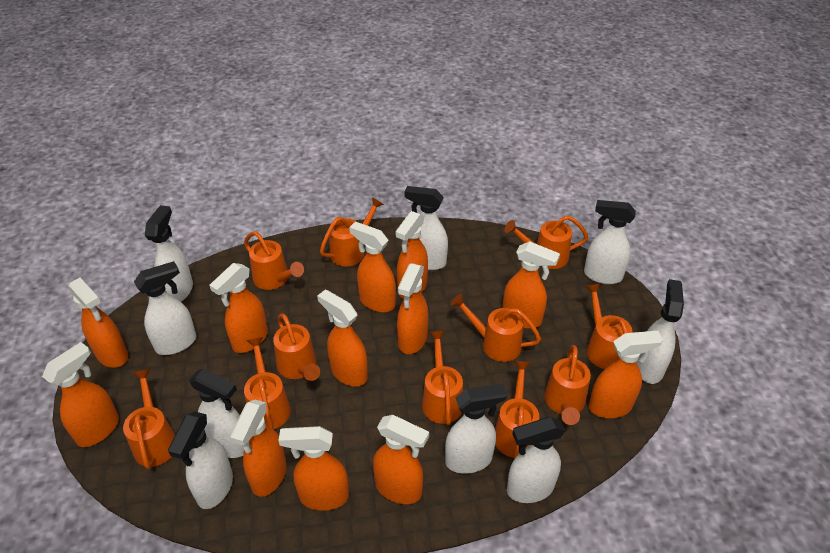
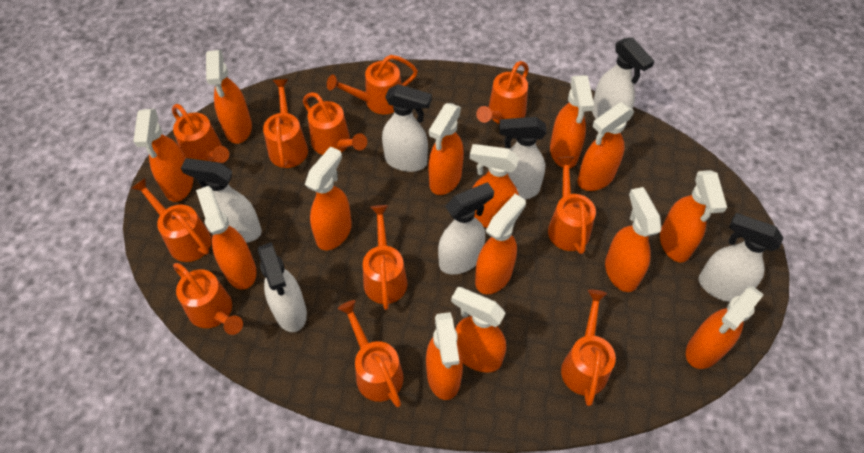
orange spray bottle: 12 -> 14
white spray bottle: 9 -> 7

